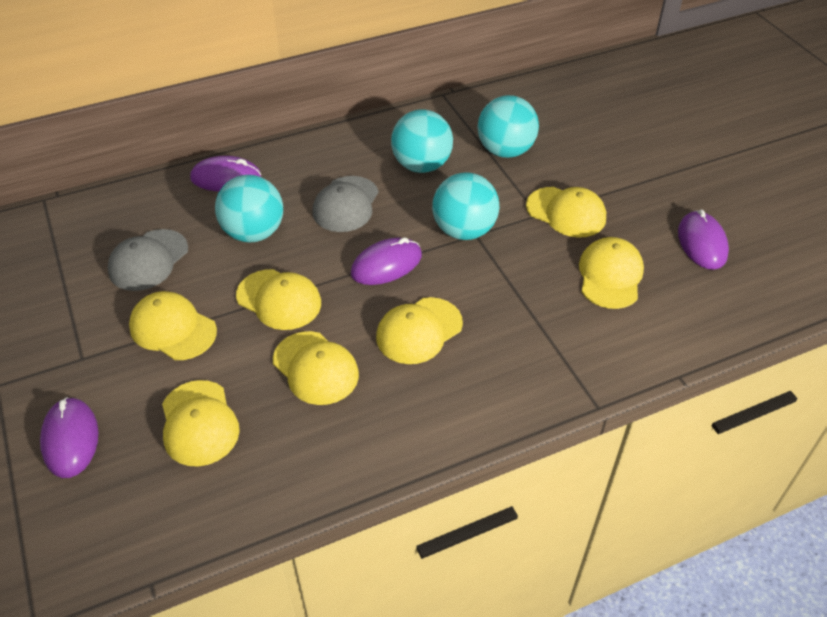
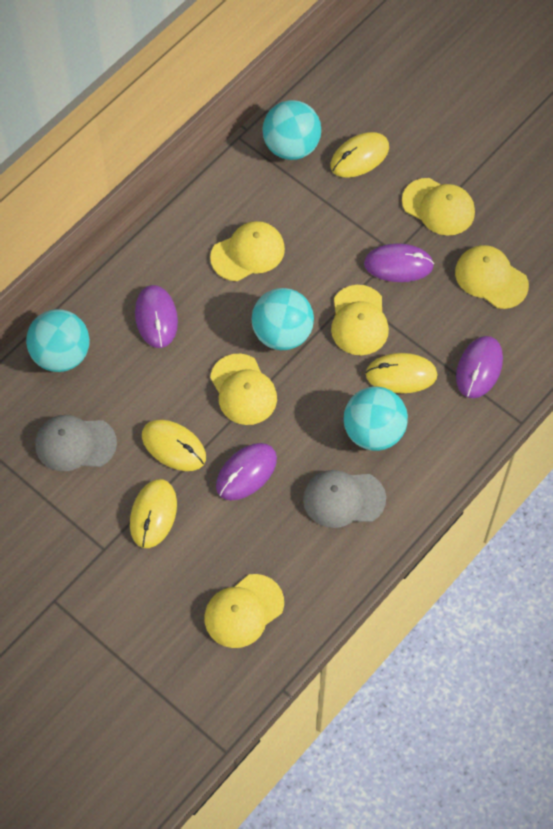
yellow cap: 7 -> 6
yellow mouse: 0 -> 4

